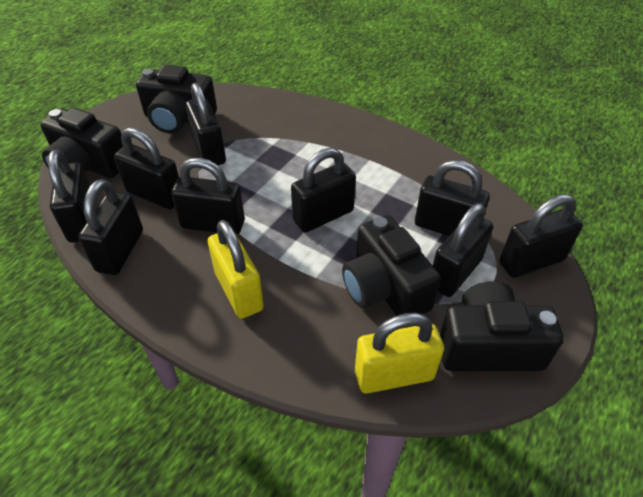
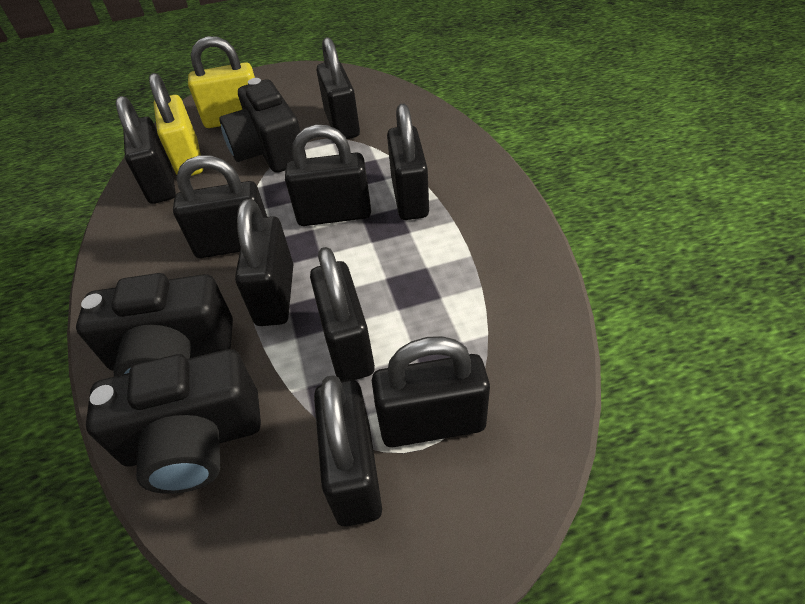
black camera: 4 -> 3

